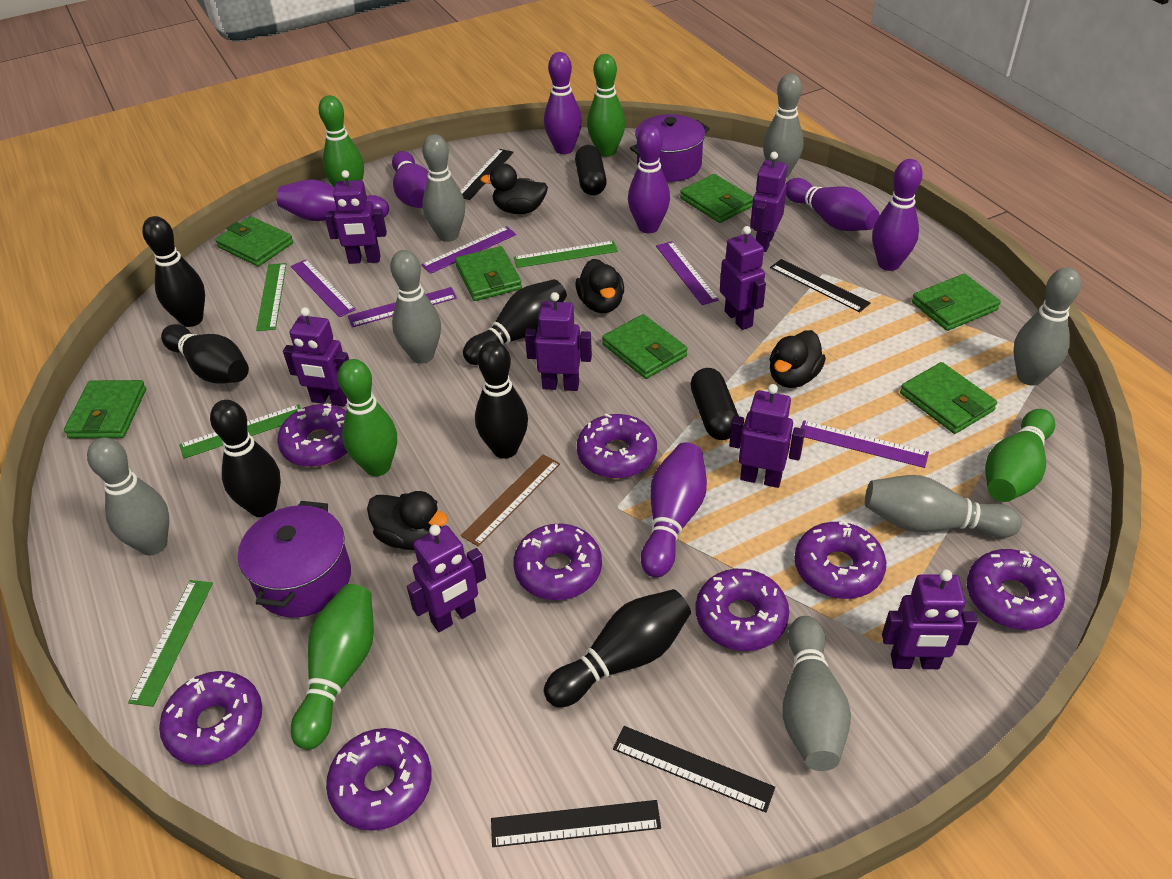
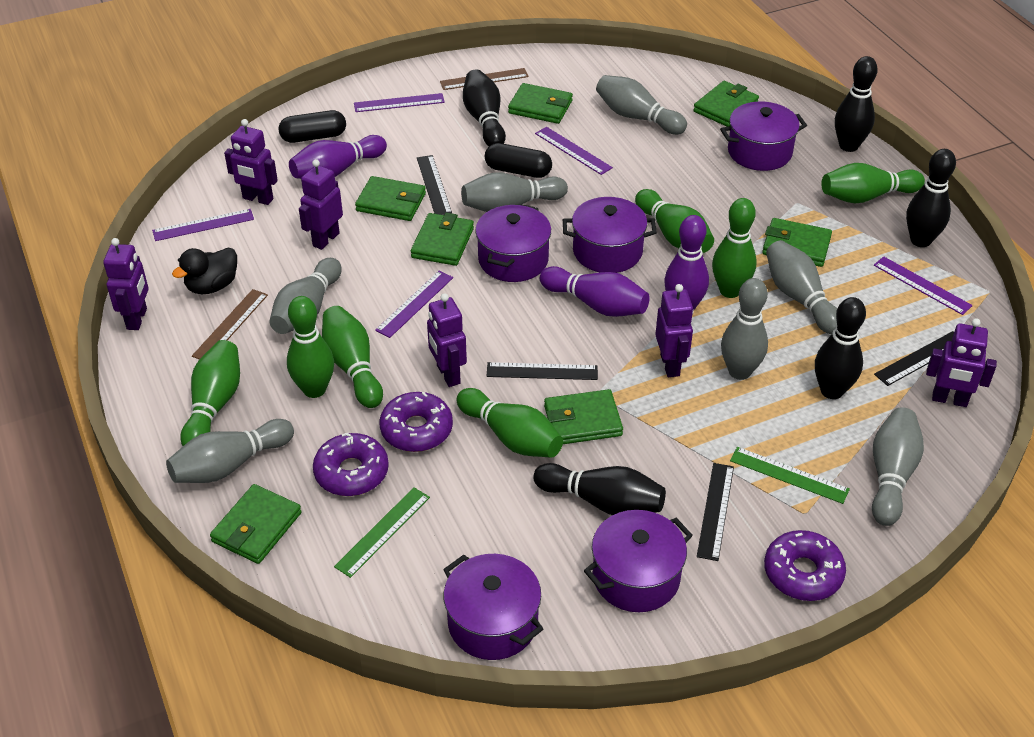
black bowling pin: 6 -> 5
black duck: 4 -> 1
brown ruler: 1 -> 2
green bowling pin: 5 -> 7
green ruler: 4 -> 2
purple bowling pin: 7 -> 3
purple donut: 8 -> 3
purple pot: 2 -> 5
purple robot: 8 -> 6

